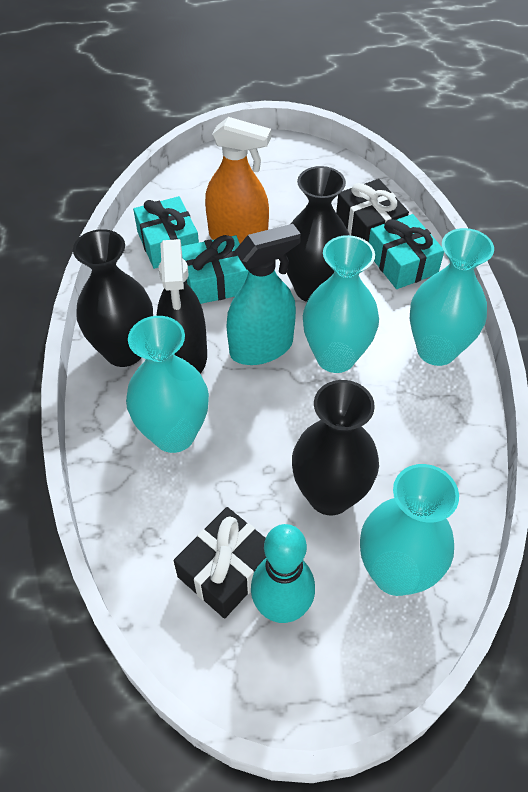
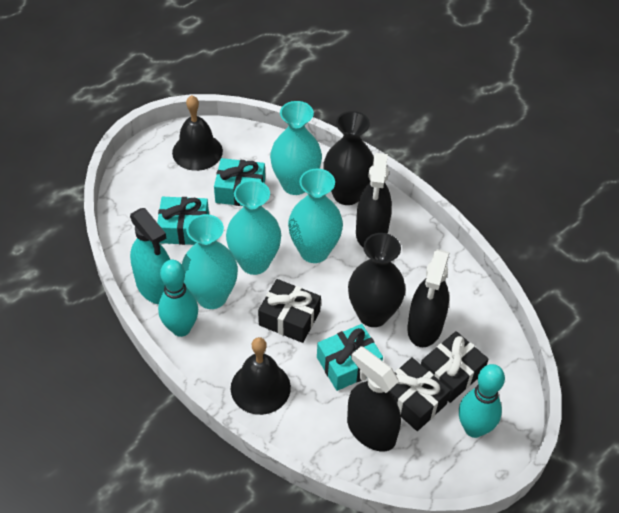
black bell: 0 -> 2
black gift: 2 -> 3
black spray bottle: 1 -> 3
black vase: 3 -> 2
orange spray bottle: 1 -> 0
turquoise bowling pin: 1 -> 2

